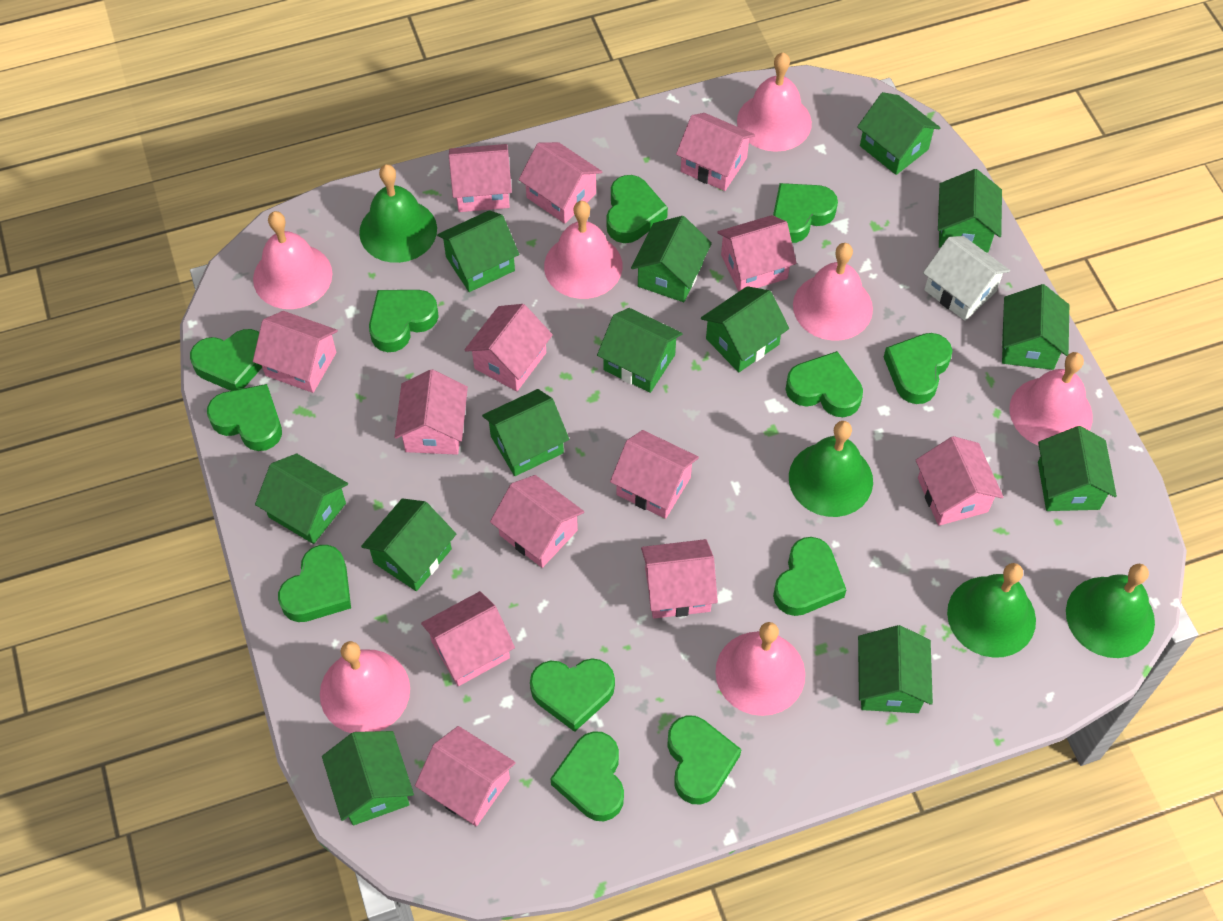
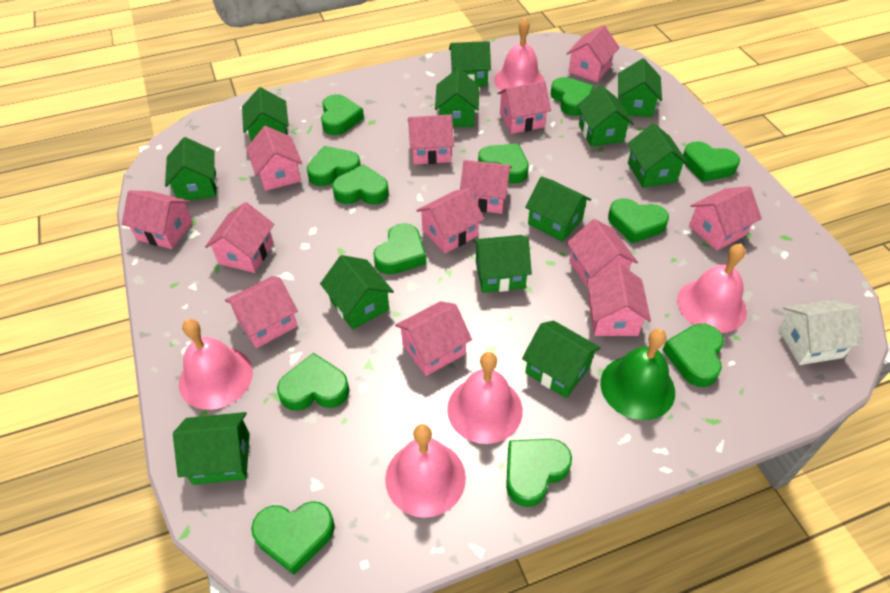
green bell: 4 -> 1
green house: 13 -> 12
pink bell: 7 -> 5

